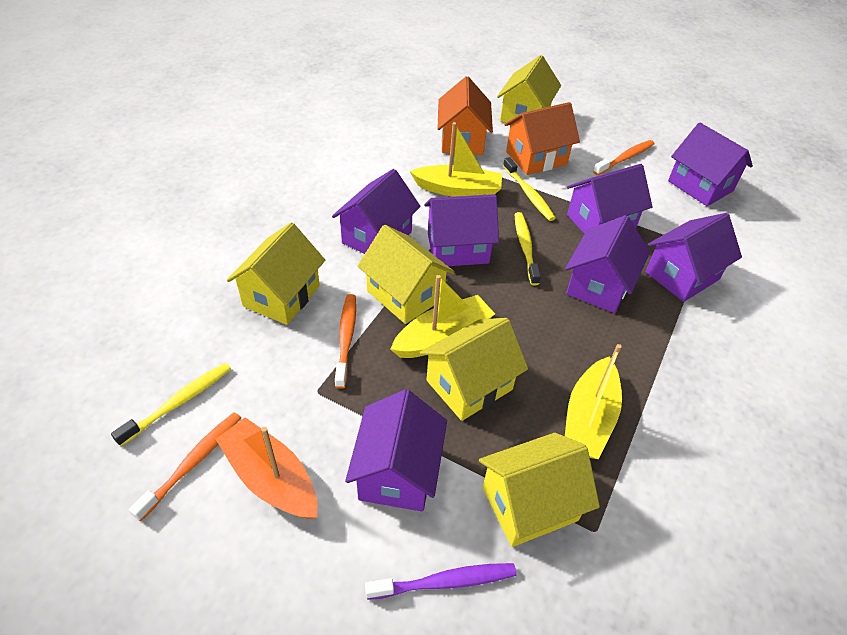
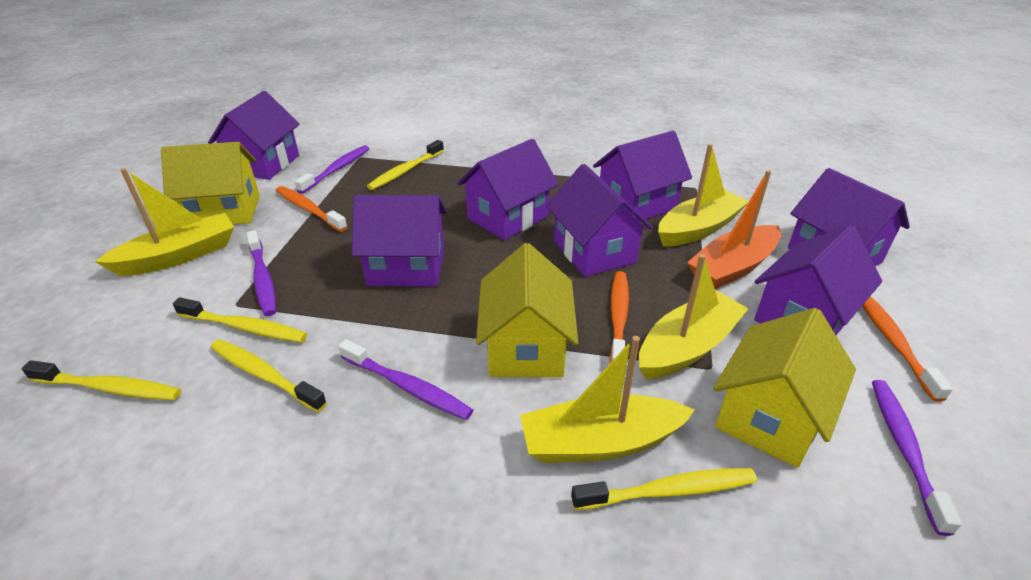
orange house: 2 -> 0
purple toothbrush: 1 -> 4
yellow boat: 3 -> 4
yellow house: 5 -> 3
yellow toothbrush: 3 -> 5

